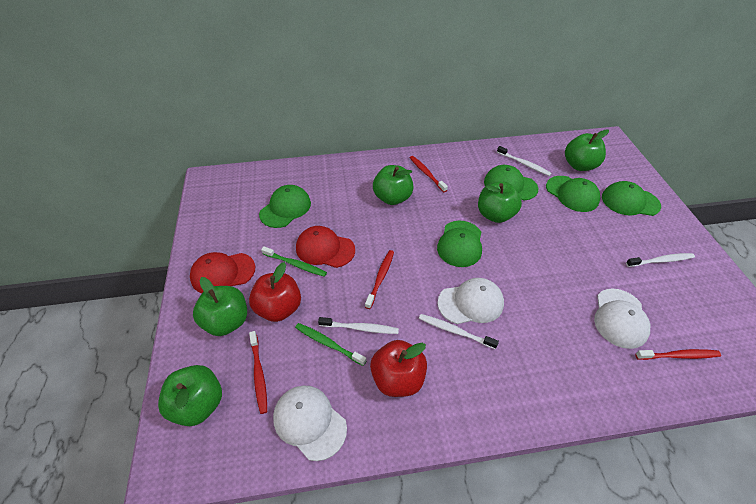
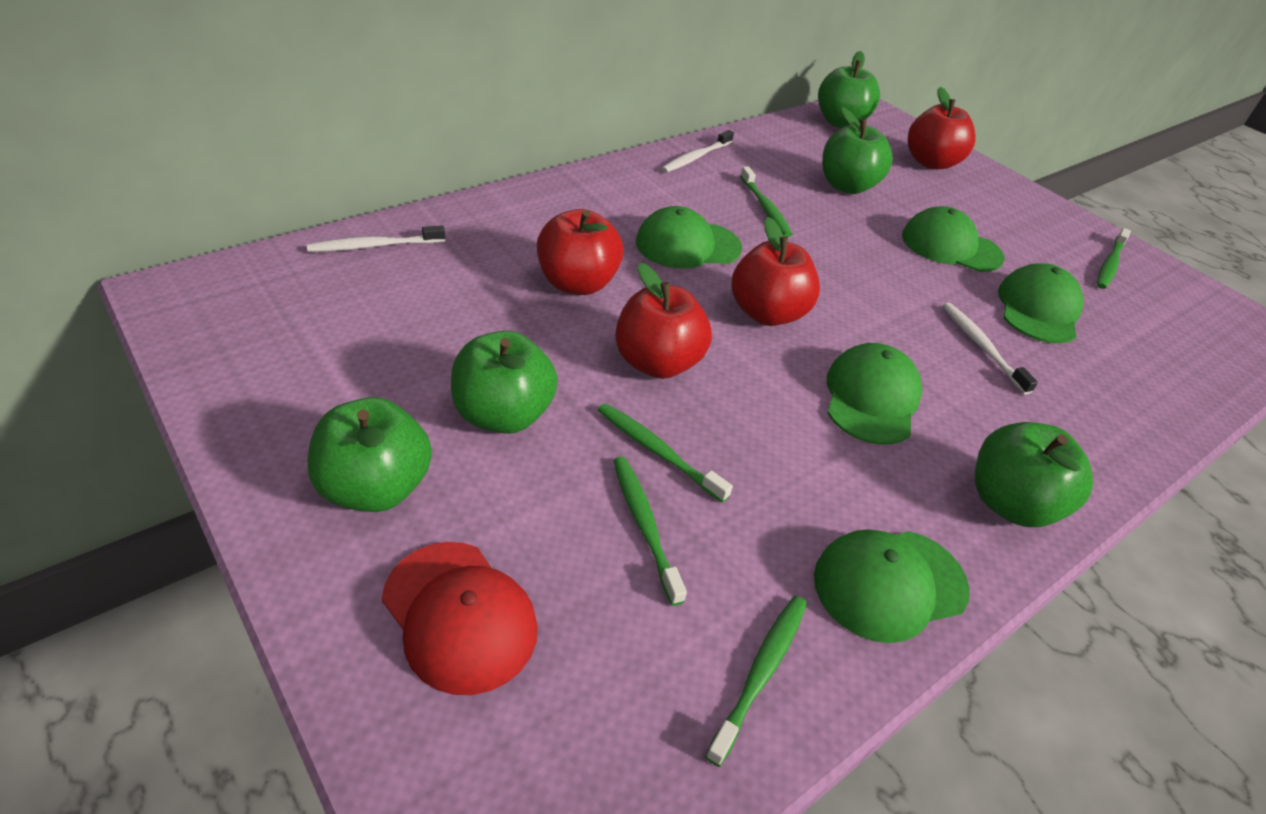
green toothbrush: 2 -> 5
red apple: 2 -> 4
red cap: 2 -> 1
red toothbrush: 4 -> 0
white cap: 3 -> 0
white toothbrush: 4 -> 3

